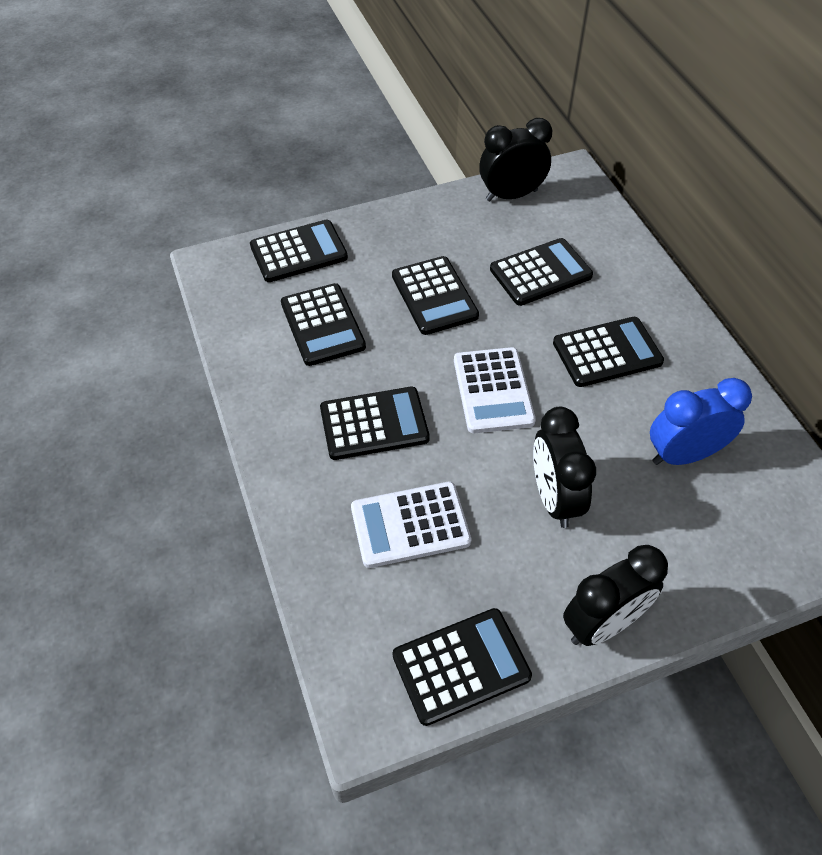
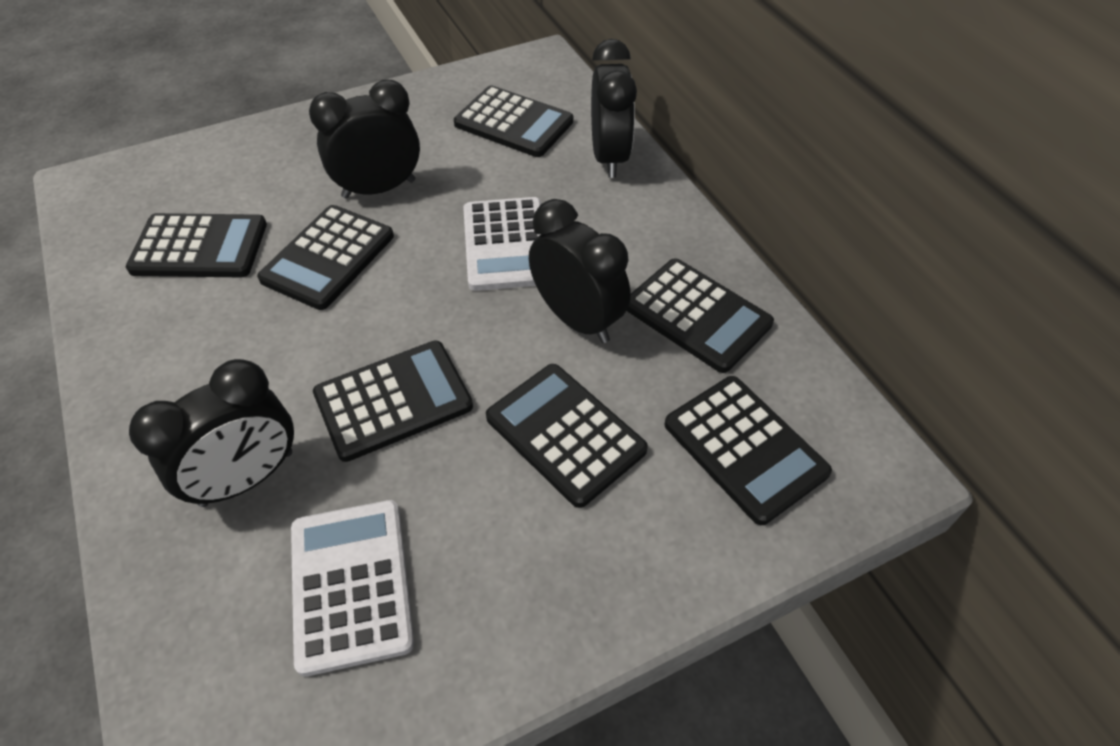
black clock: 3 -> 4
blue clock: 1 -> 0

